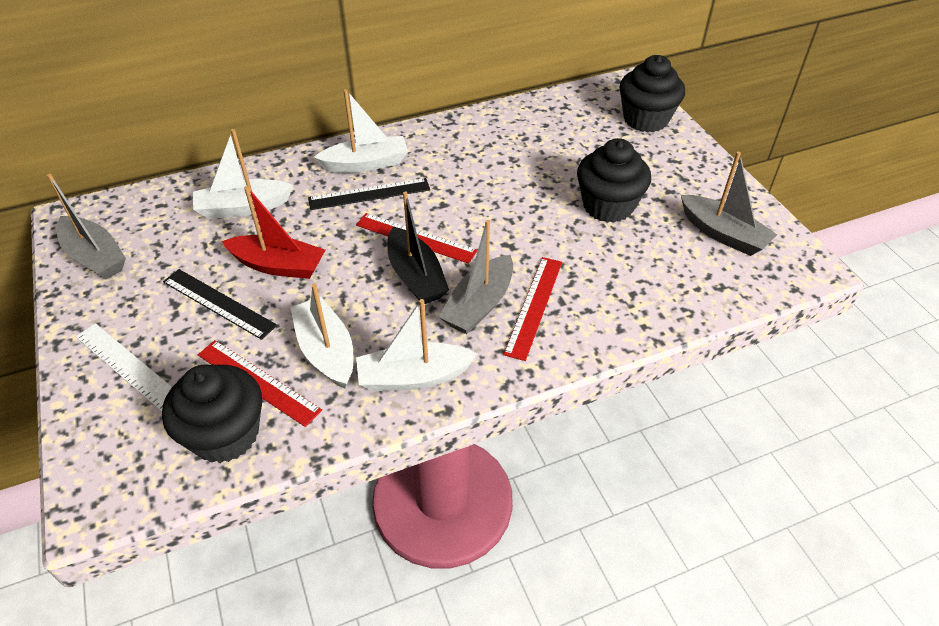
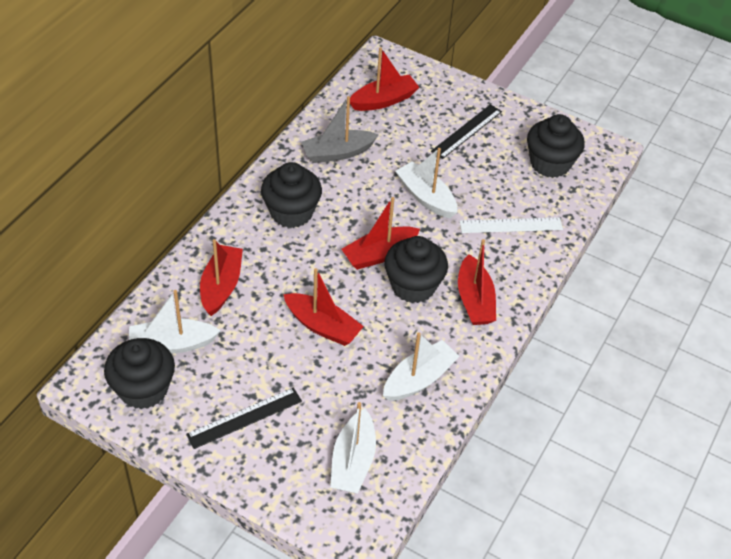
black boat: 1 -> 0
black cupcake: 3 -> 4
grey boat: 3 -> 1
red boat: 1 -> 5
red ruler: 3 -> 0

